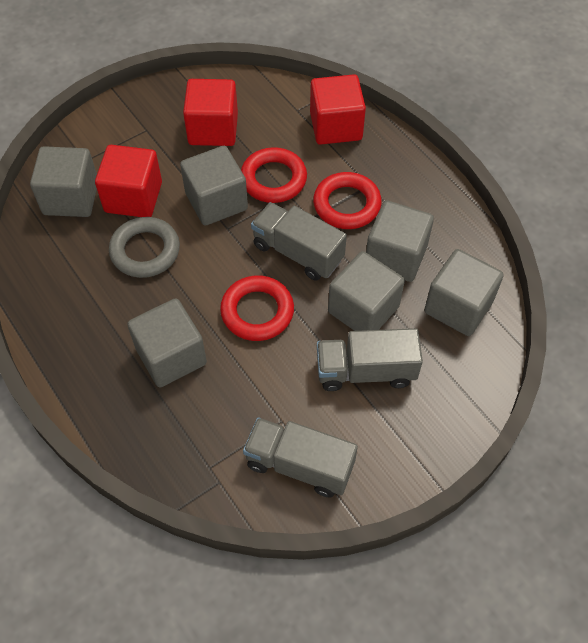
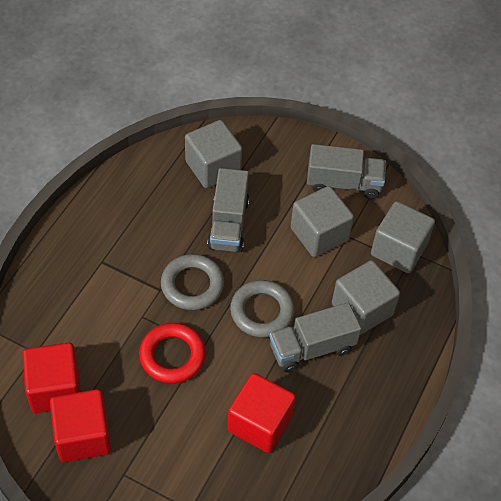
grey cube: 6 -> 4
grey ring: 1 -> 2
red ring: 3 -> 1

